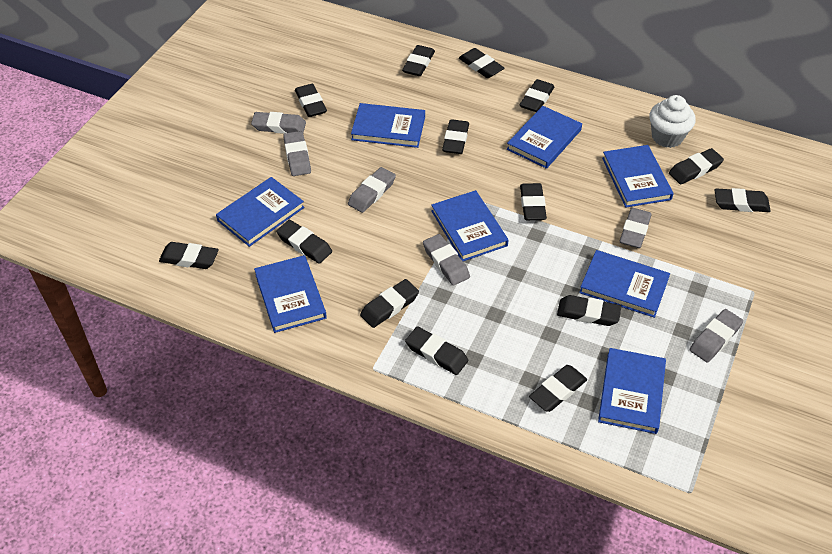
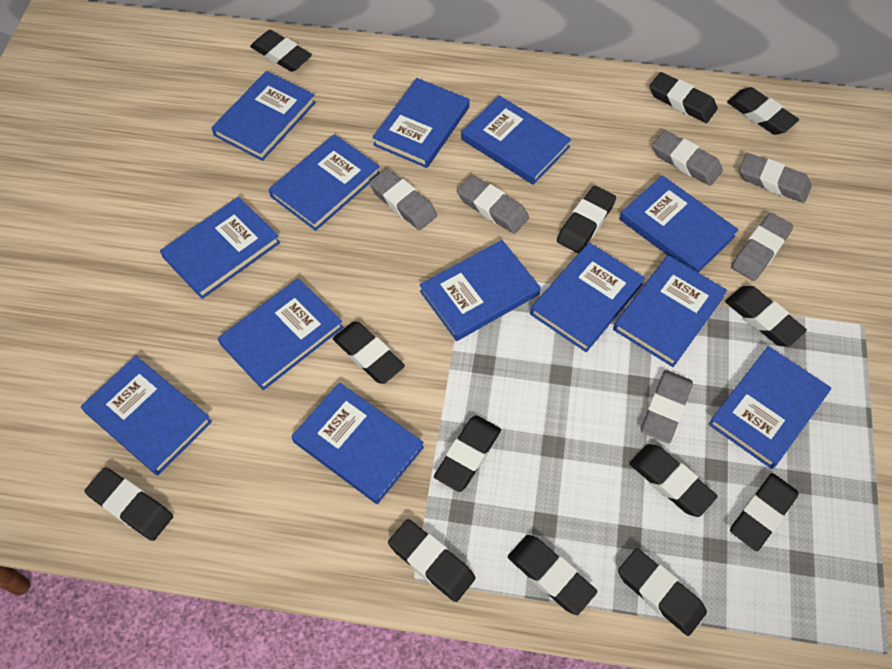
black eraser: 14 -> 13
blue book: 8 -> 13
white cupcake: 1 -> 0

